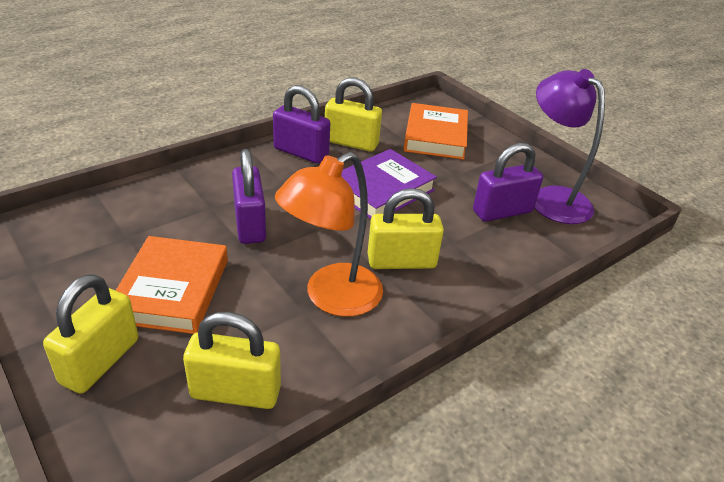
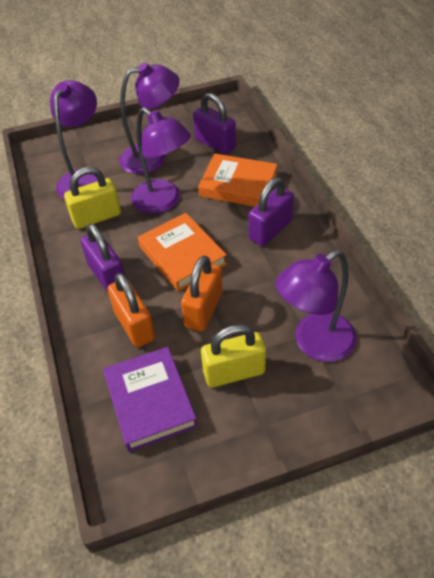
orange lamp: 1 -> 0
orange padlock: 0 -> 2
purple lamp: 1 -> 4
yellow padlock: 4 -> 2

